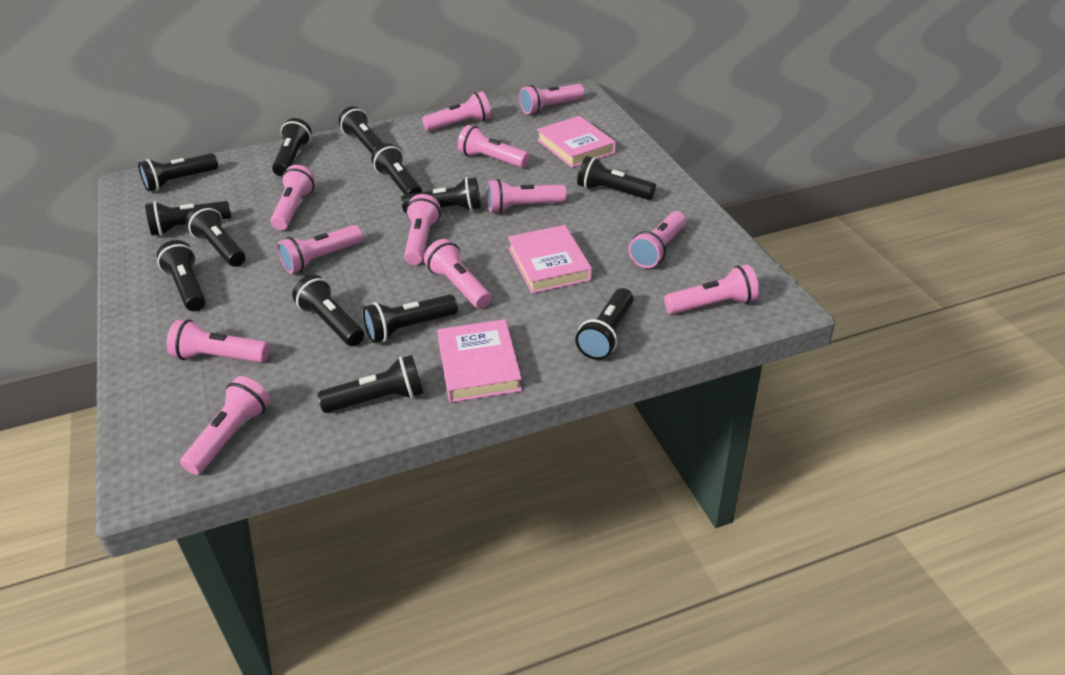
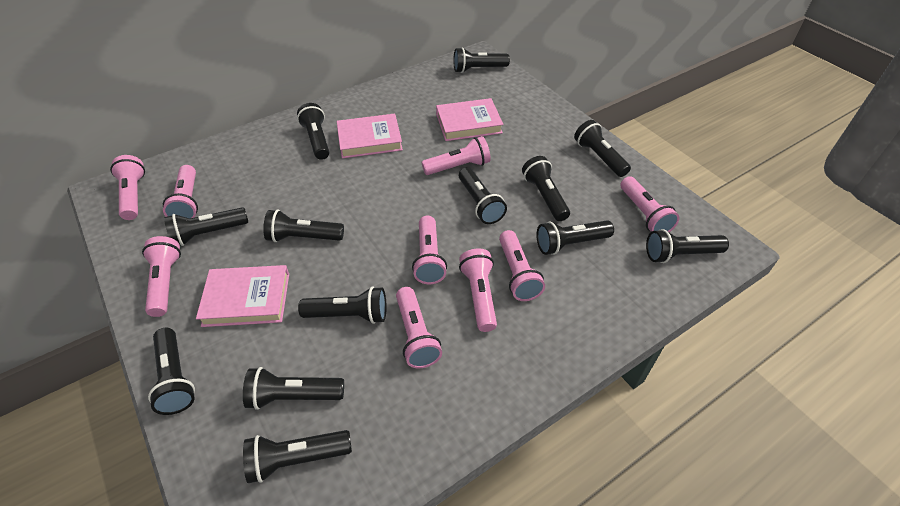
pink flashlight: 12 -> 9

